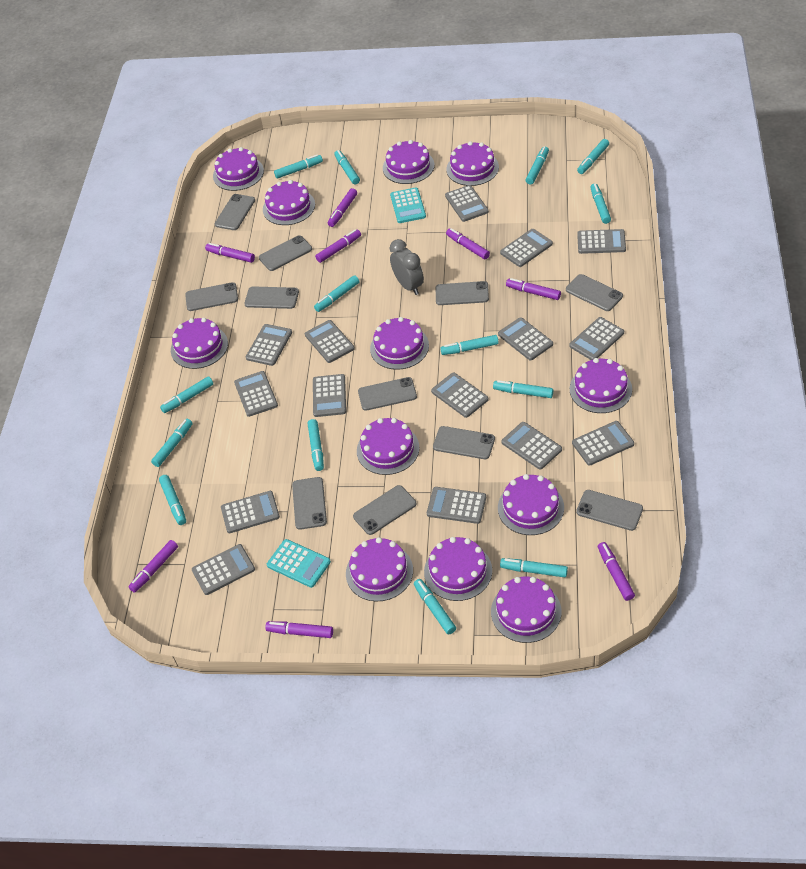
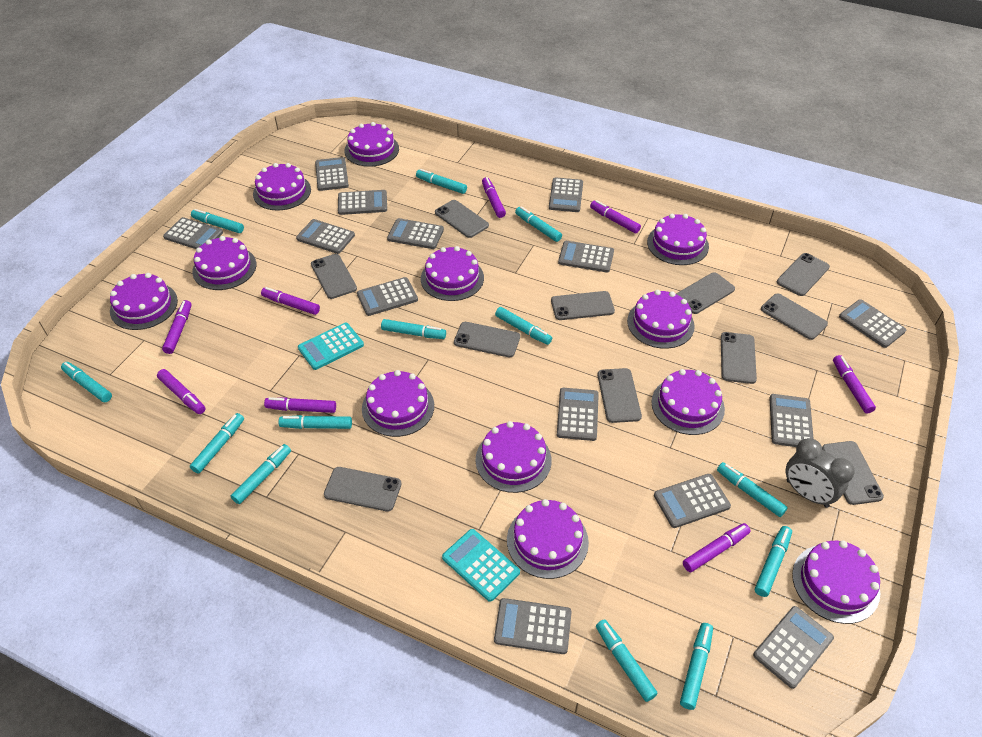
grey calculator: 15 -> 14
turquoise marker: 14 -> 13

